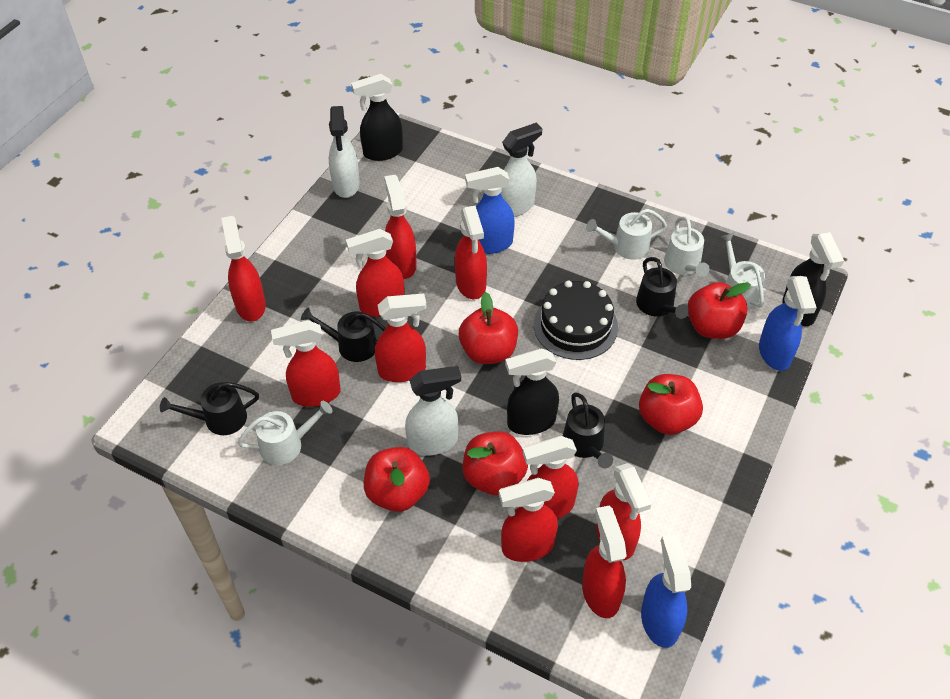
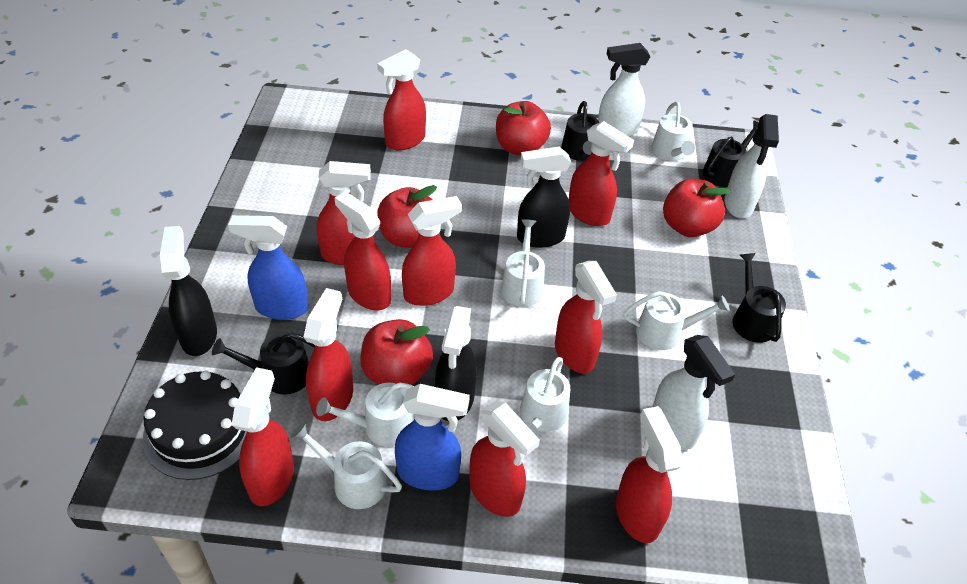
blue spray bottle: 3 -> 2
red apple: 5 -> 4
white watering can: 4 -> 6

